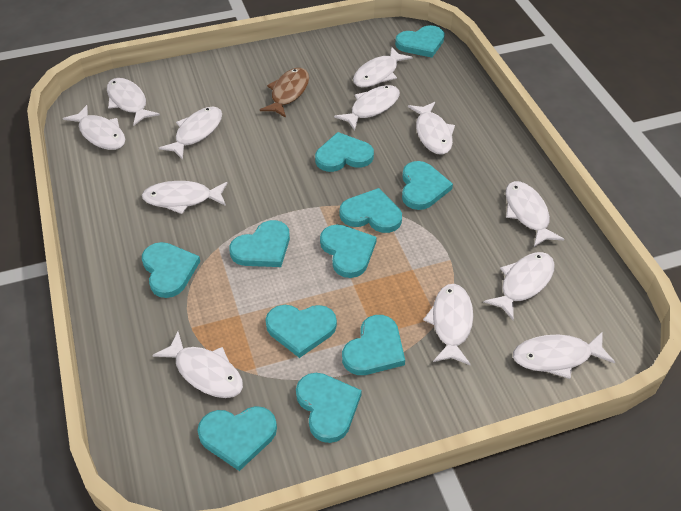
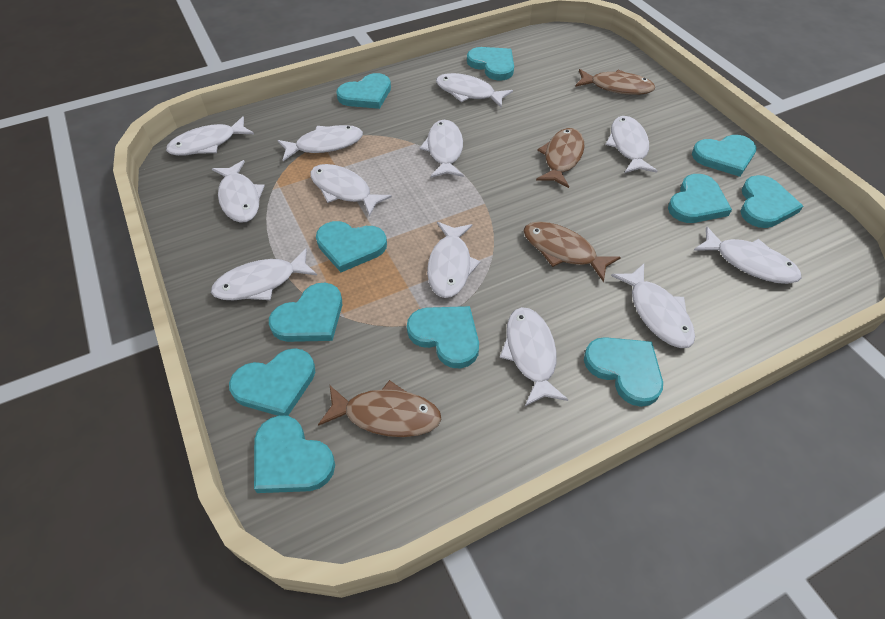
brown fish: 1 -> 4

